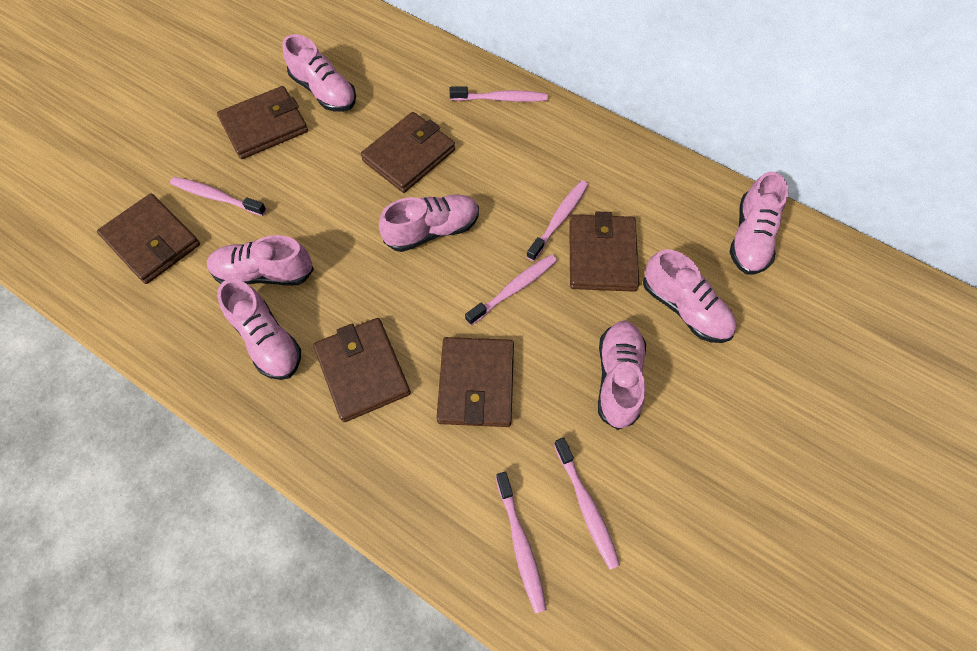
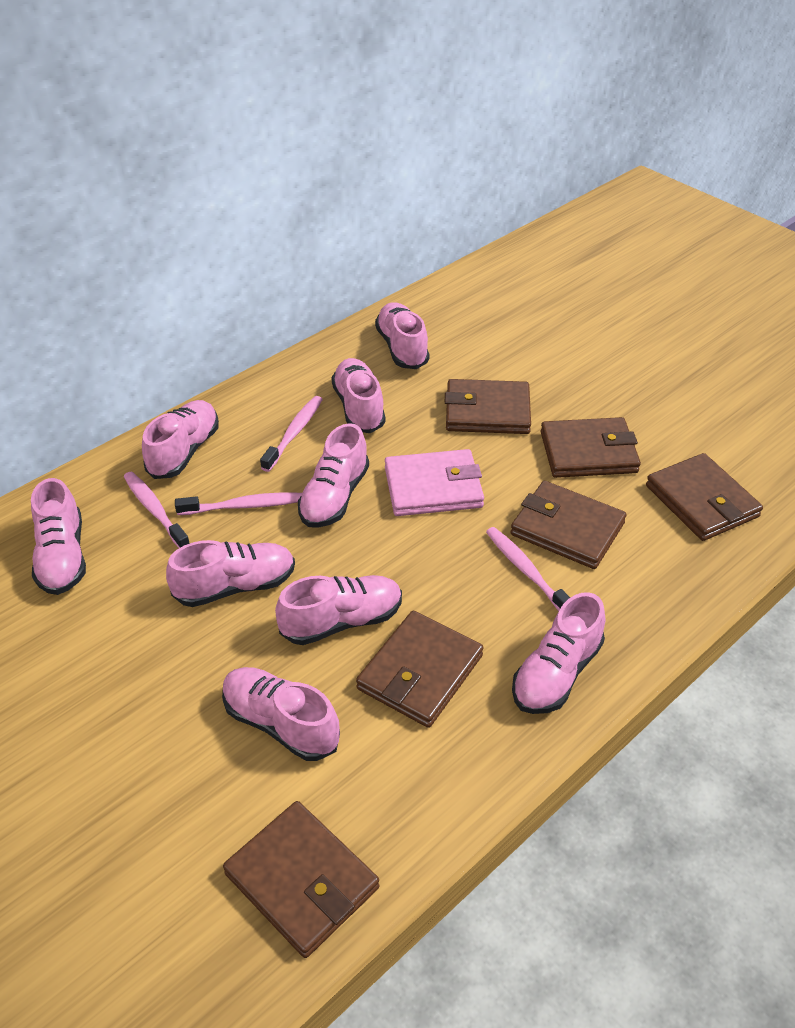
pink shoe: 7 -> 9
pink toothbrush: 6 -> 4
pink wallet: 0 -> 1

